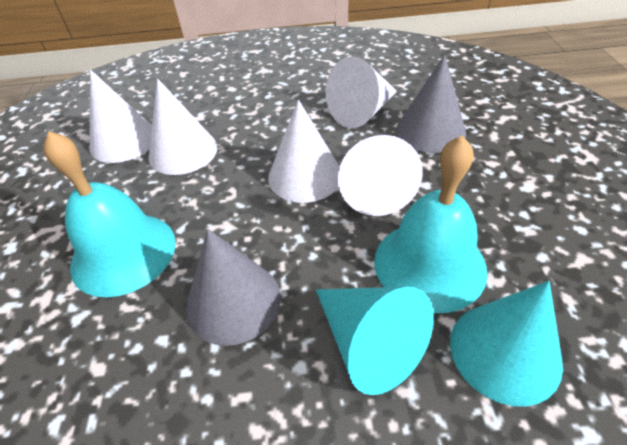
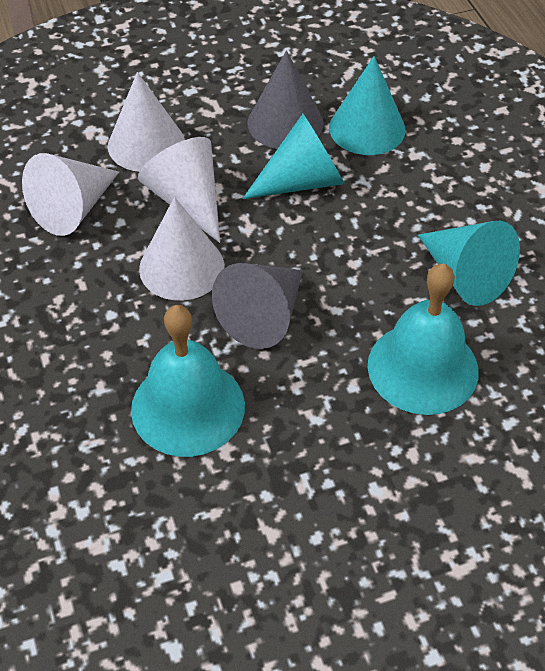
turquoise cone: 2 -> 3
white cone: 5 -> 4

